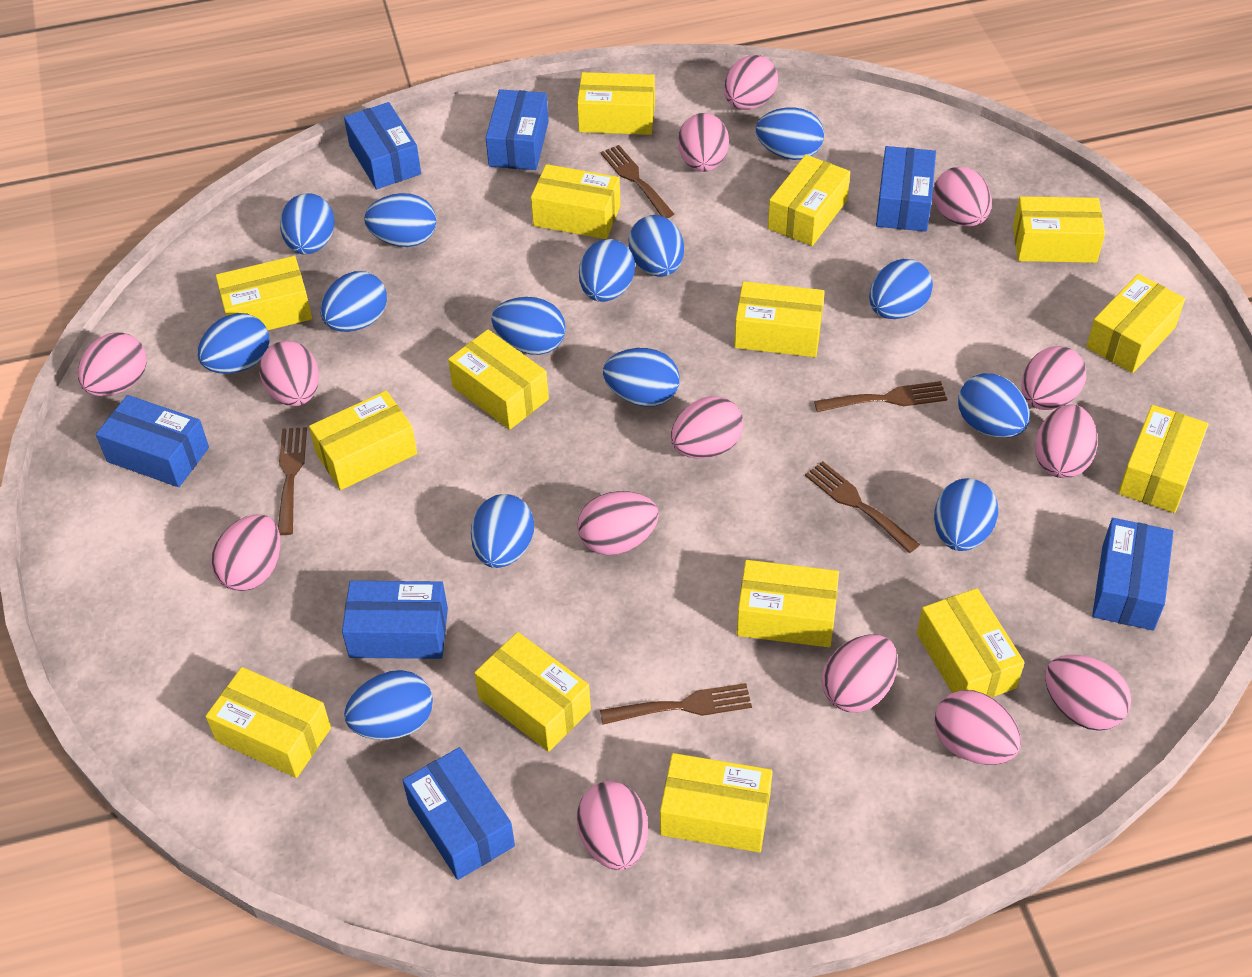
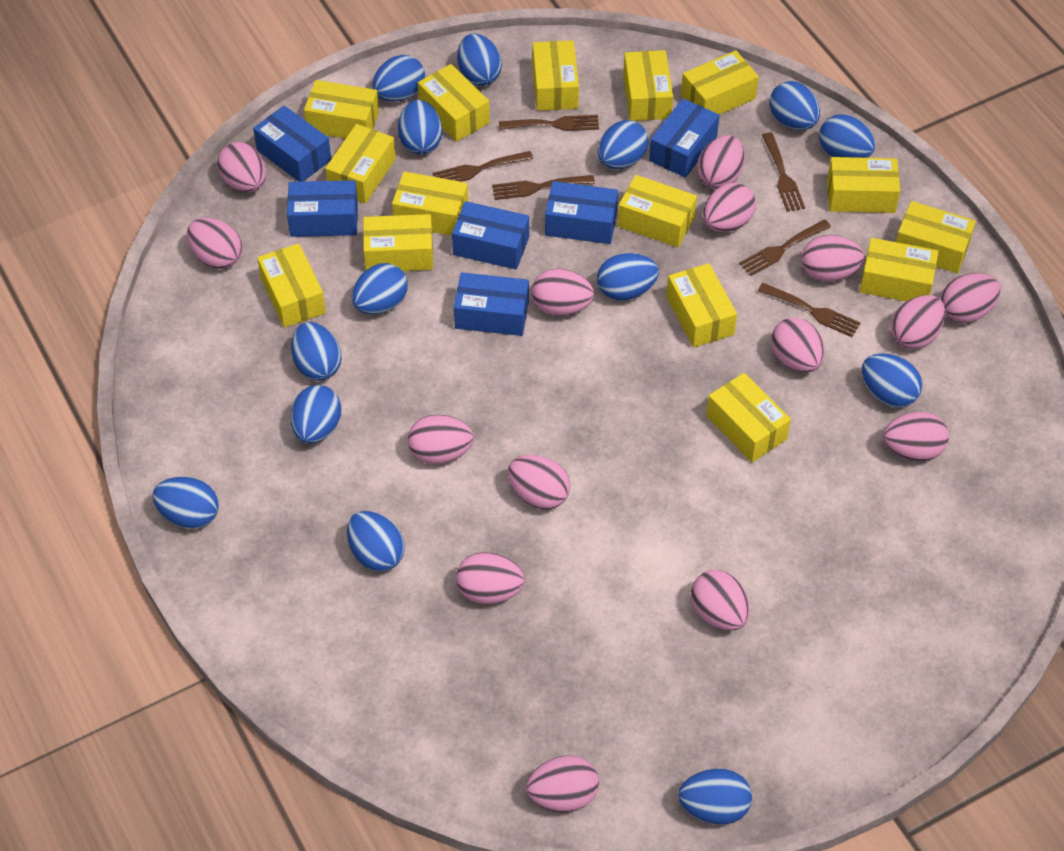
blue box: 7 -> 6
brown fork: 5 -> 6
pink egg: 14 -> 15

